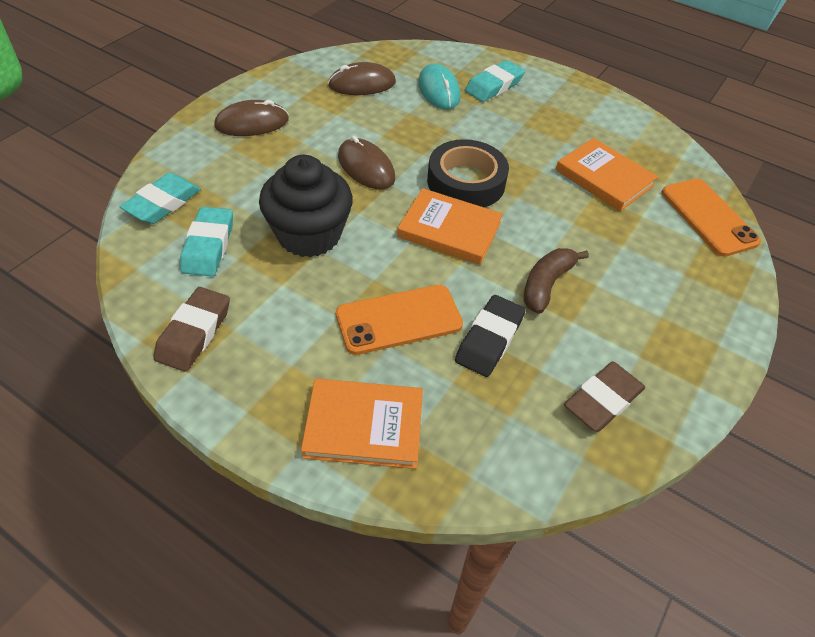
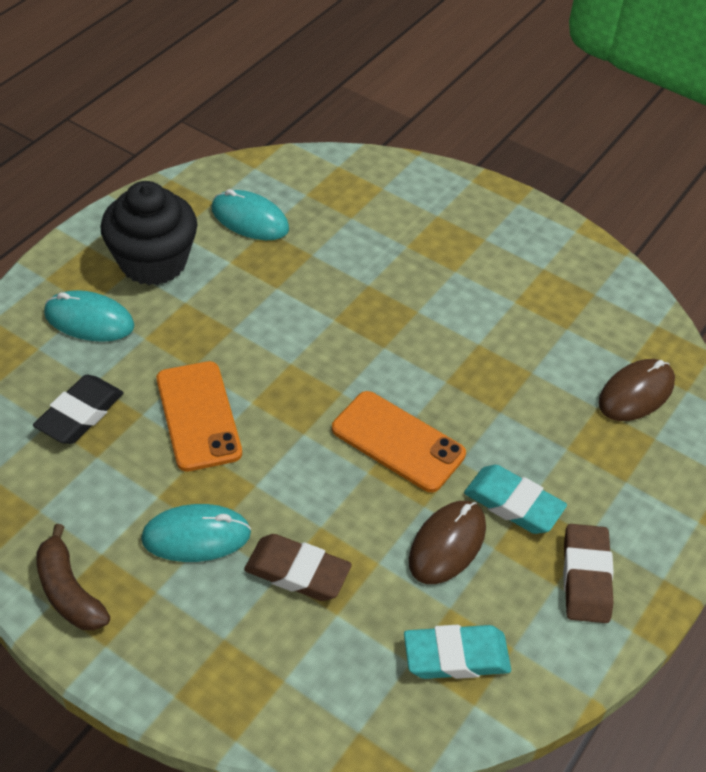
black tape: 1 -> 0
brown mouse: 3 -> 2
orange book: 3 -> 0
turquoise eraser: 3 -> 2
turquoise mouse: 1 -> 3

